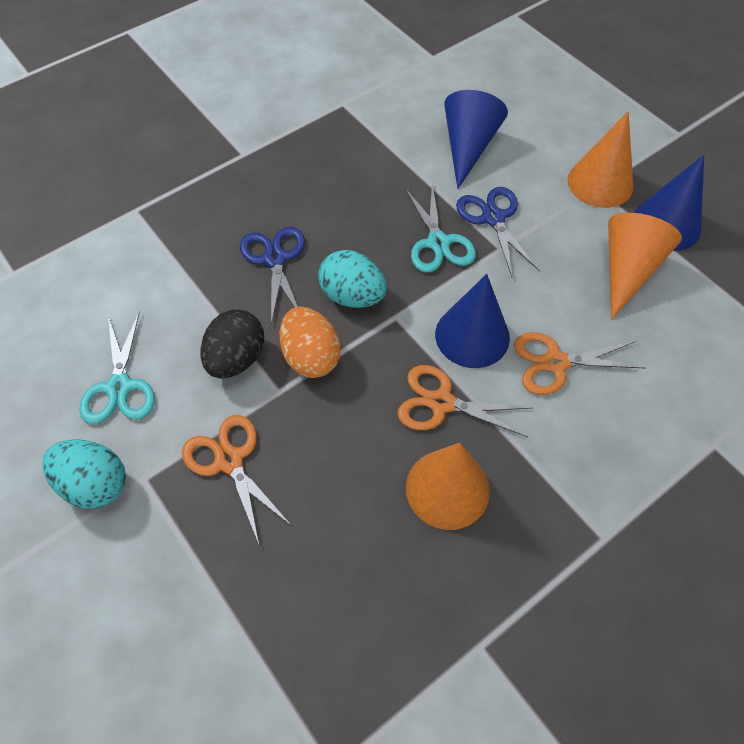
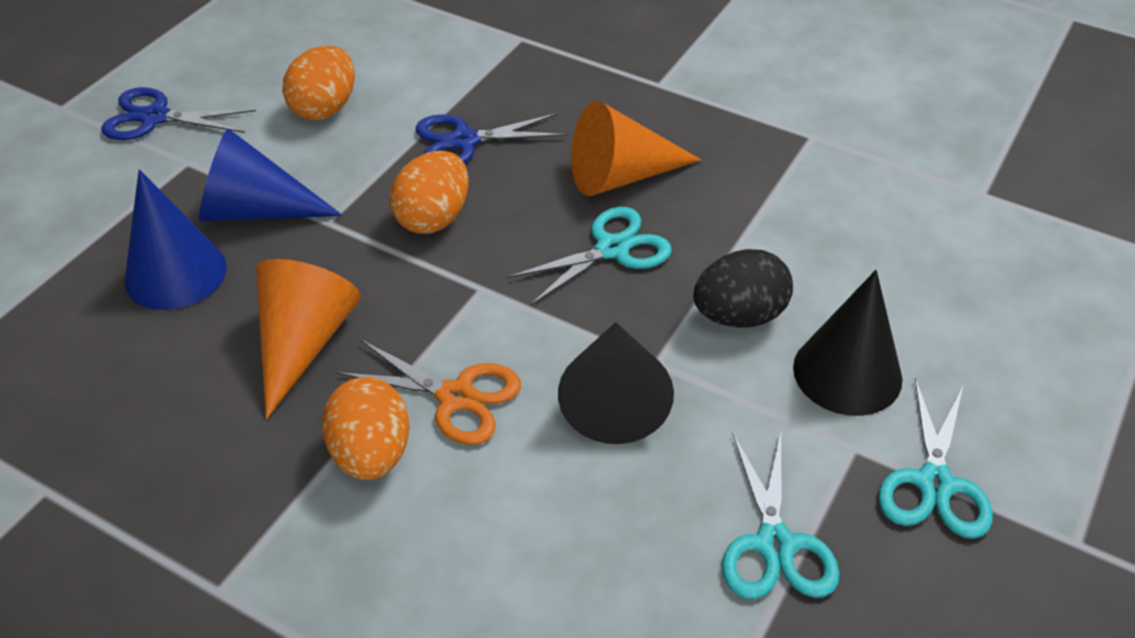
black cone: 0 -> 2
blue cone: 3 -> 2
orange cone: 3 -> 2
orange egg: 1 -> 3
orange scissors: 3 -> 1
turquoise egg: 2 -> 0
turquoise scissors: 2 -> 3

